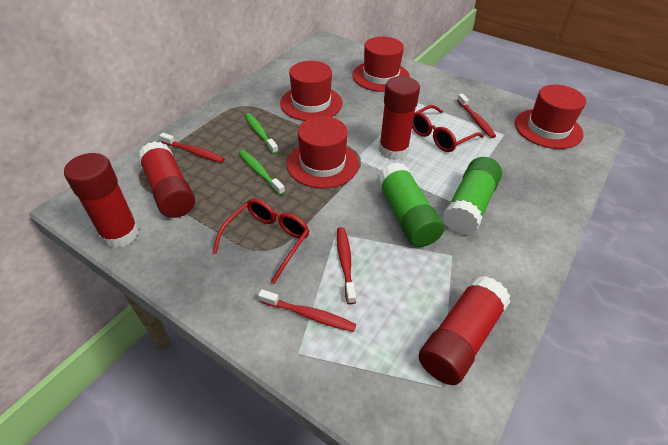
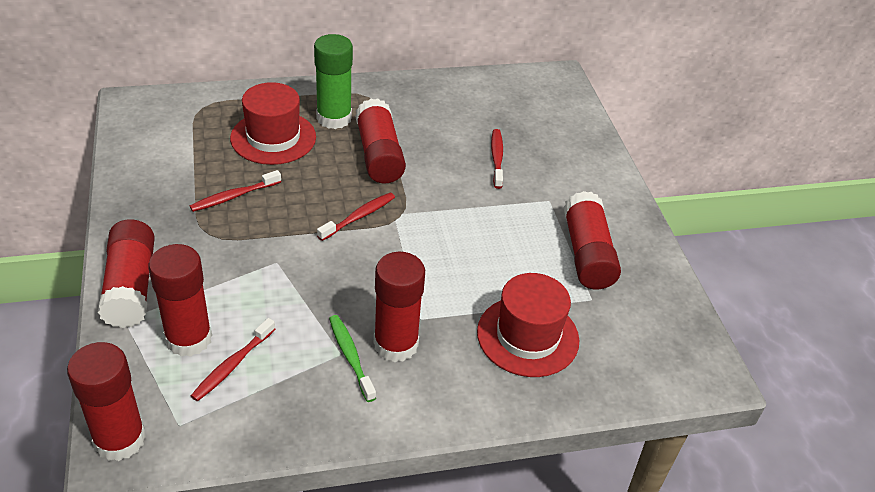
green glue stick: 2 -> 1
green toothbrush: 2 -> 1
red glasses: 2 -> 0
red glue stick: 4 -> 6
red hat: 4 -> 2

